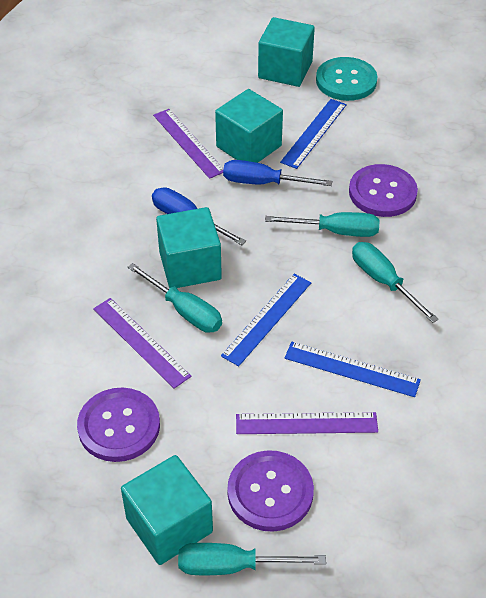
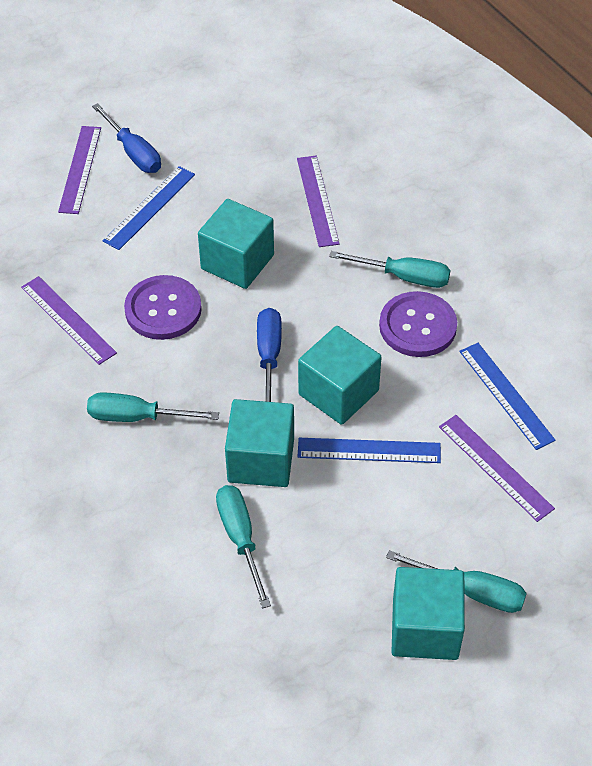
purple button: 3 -> 2
purple ruler: 3 -> 4
turquoise button: 1 -> 0

